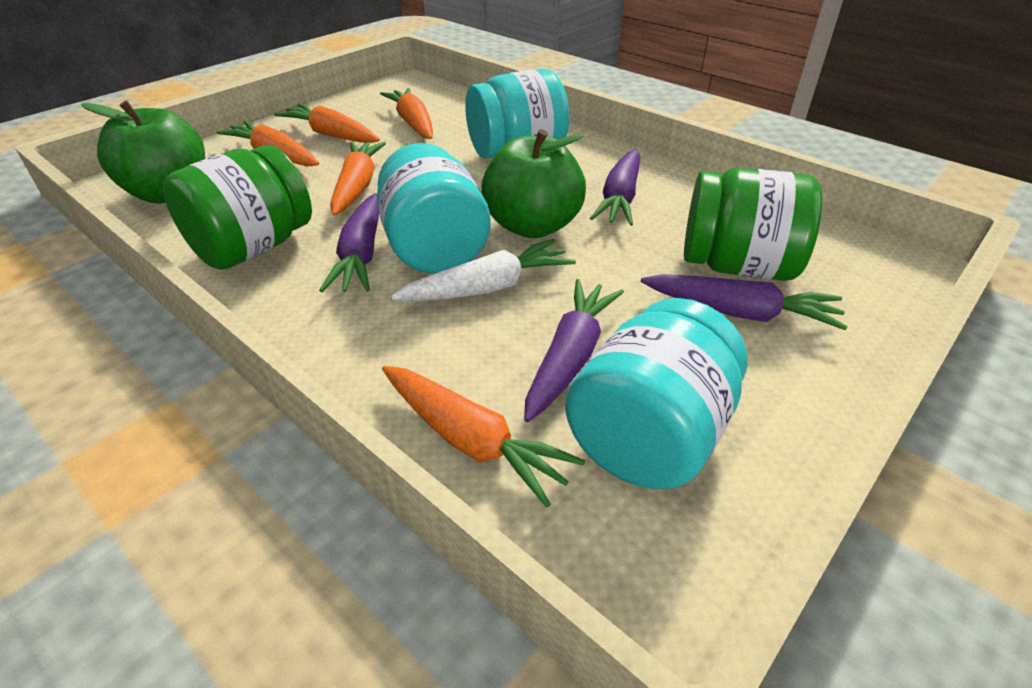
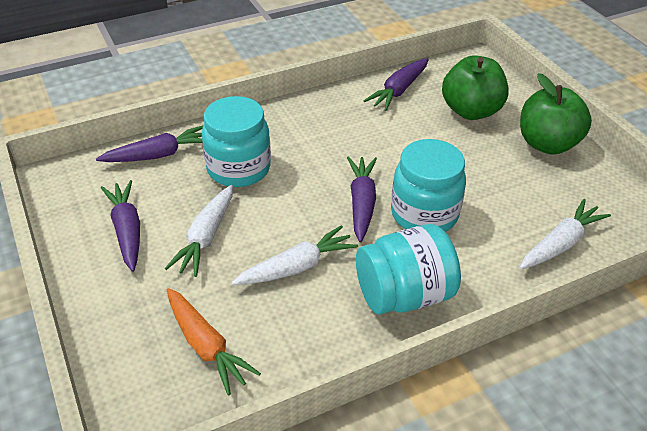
green jar: 2 -> 0
orange carrot: 5 -> 1
white carrot: 1 -> 3

